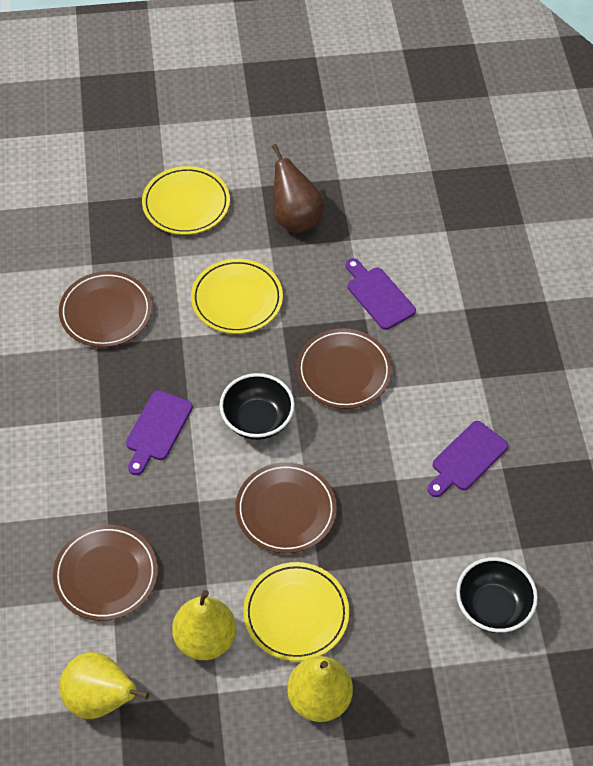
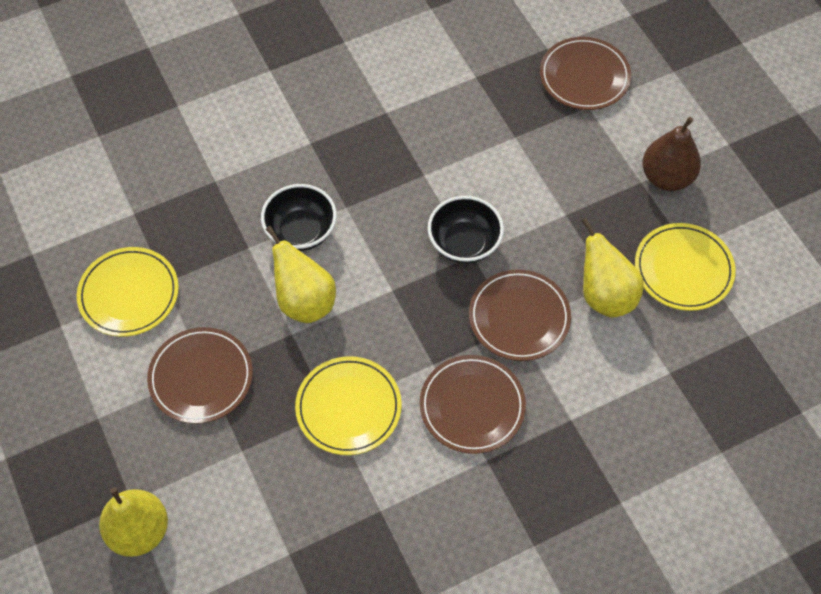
purple cutting board: 3 -> 0

